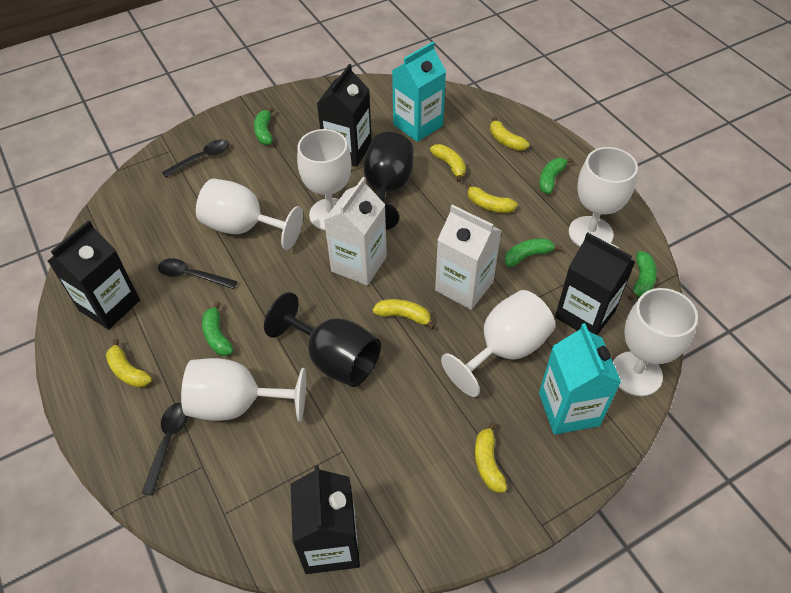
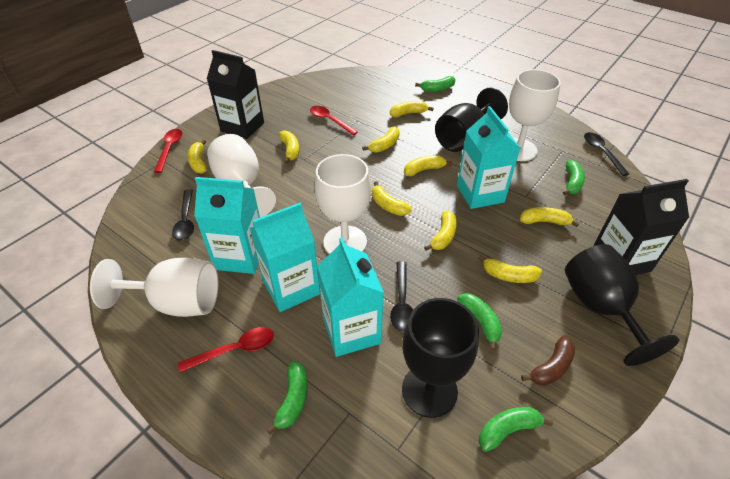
black carton: 4 -> 2
black goblet: 2 -> 3
brown banana: 0 -> 1
red spoon: 0 -> 3
turquoise carton: 2 -> 4
white carton: 2 -> 0
white goblet: 6 -> 4
yellow banana: 6 -> 9

